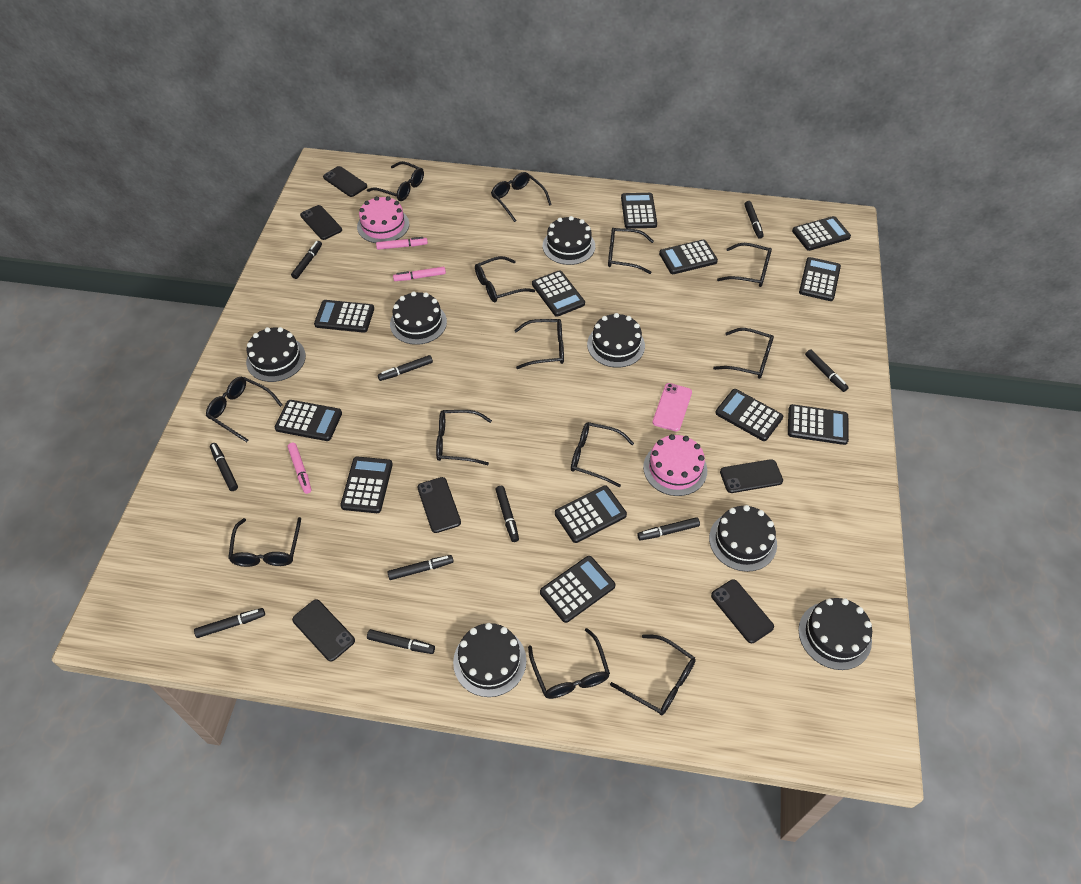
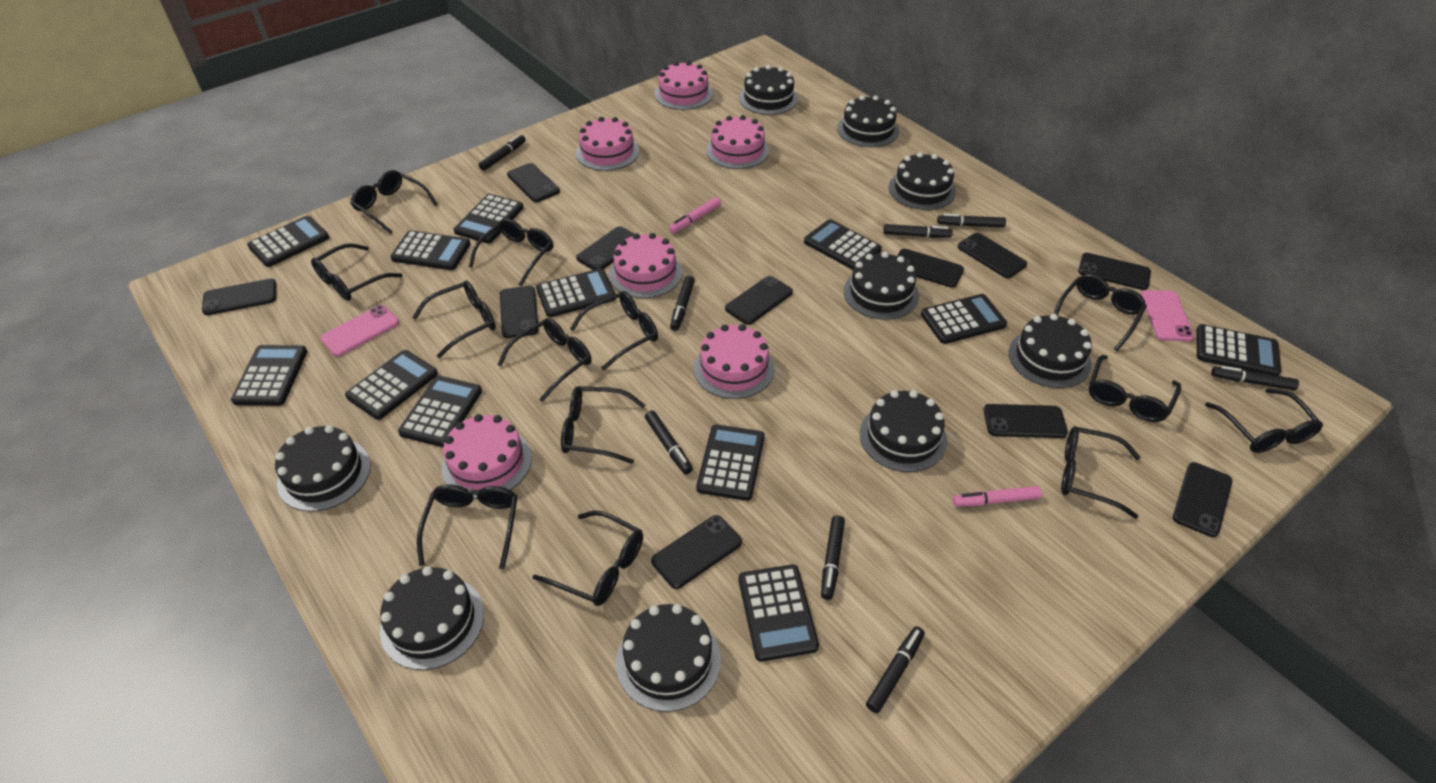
black cake: 7 -> 9
black marker: 10 -> 8
black phone: 6 -> 11
pink cake: 2 -> 6
pink marker: 3 -> 2
pink phone: 1 -> 2

